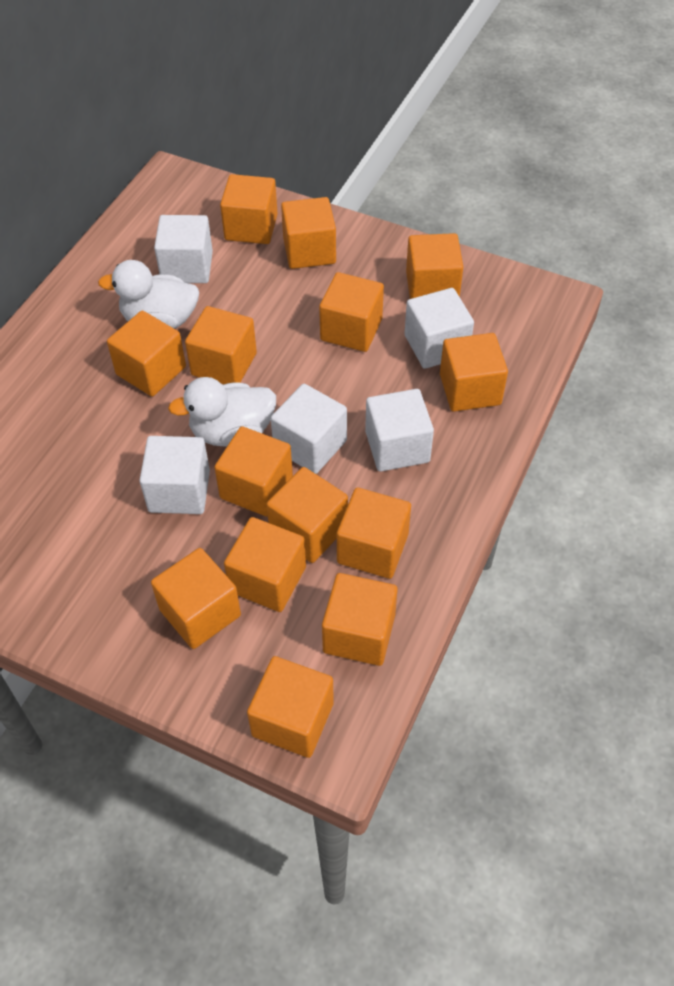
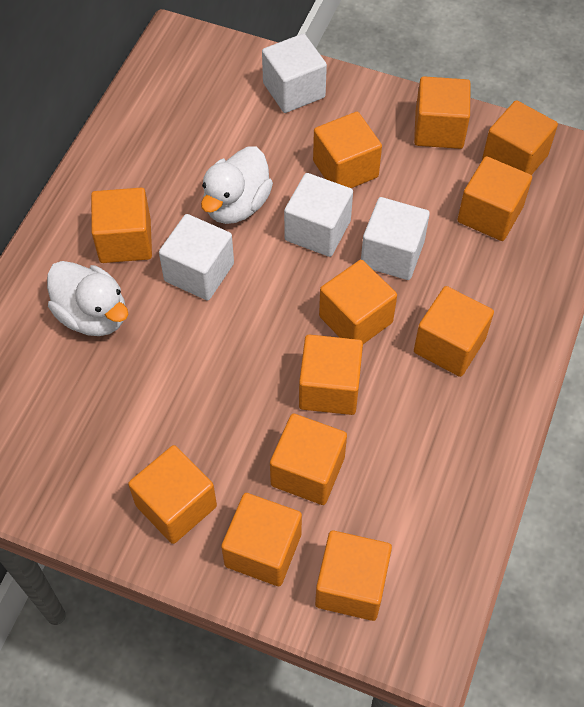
orange cube: 14 -> 12
white cube: 5 -> 4

